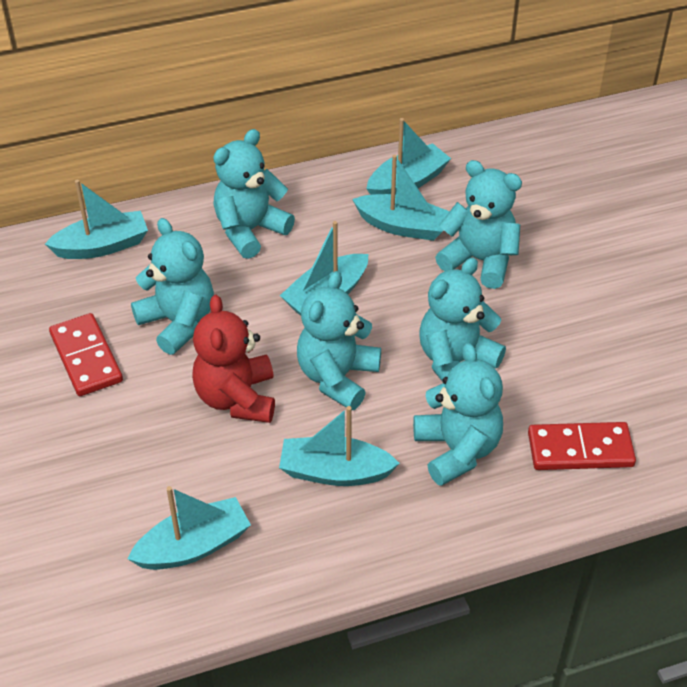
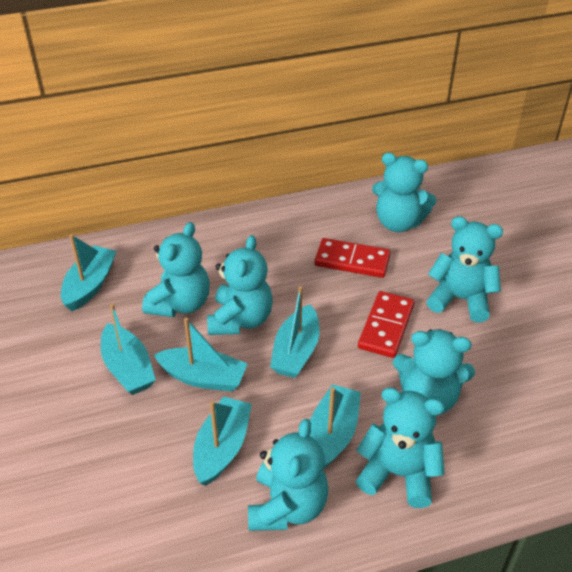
red teddy bear: 1 -> 0
turquoise teddy bear: 6 -> 7

